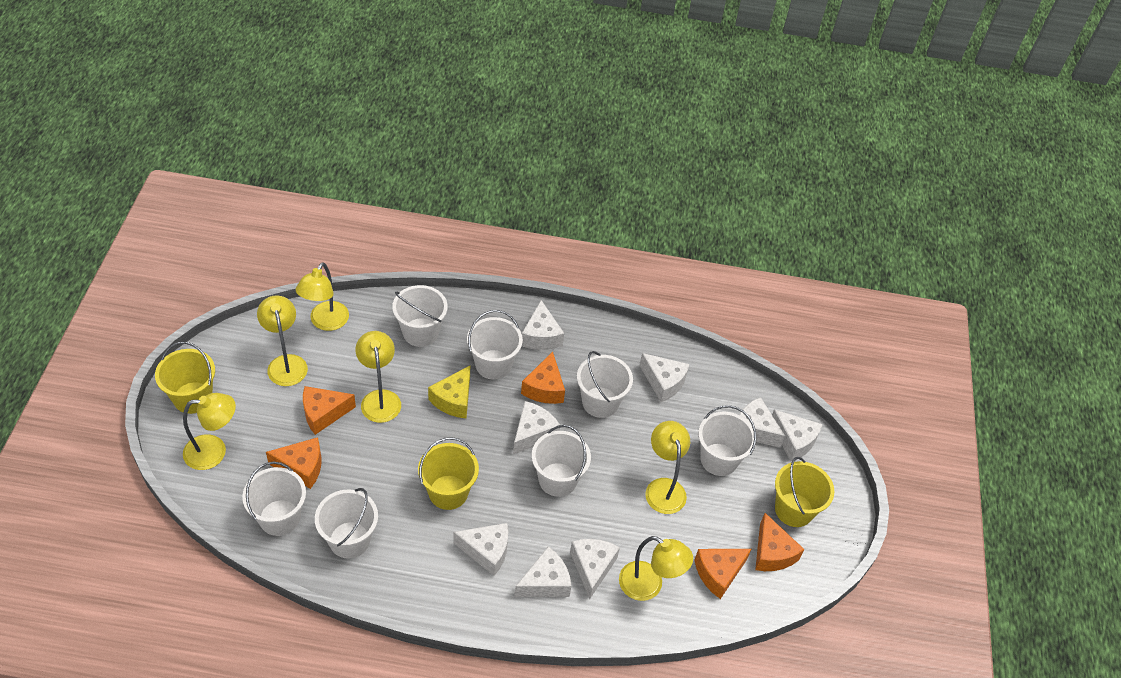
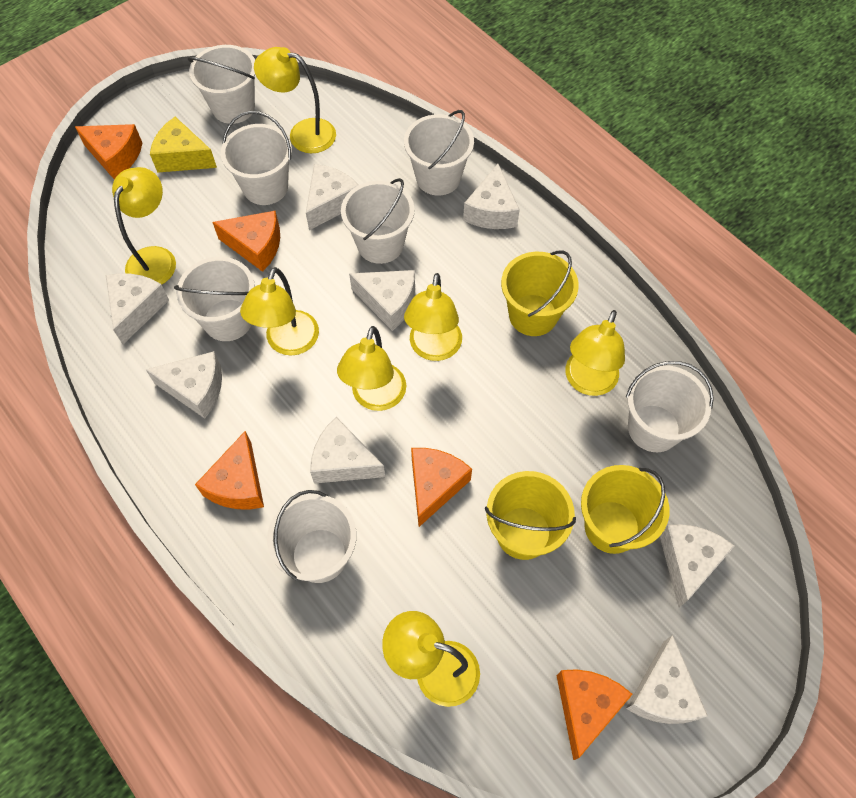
yellow lamp: 6 -> 7

